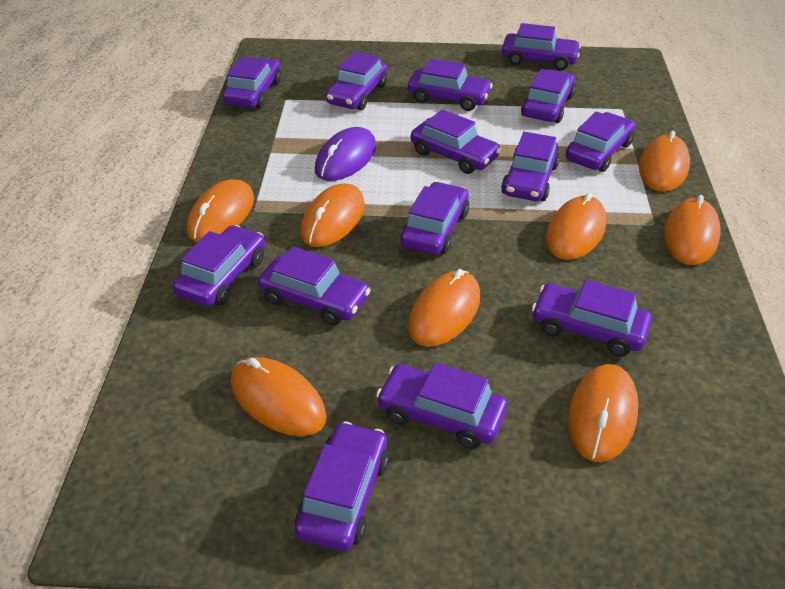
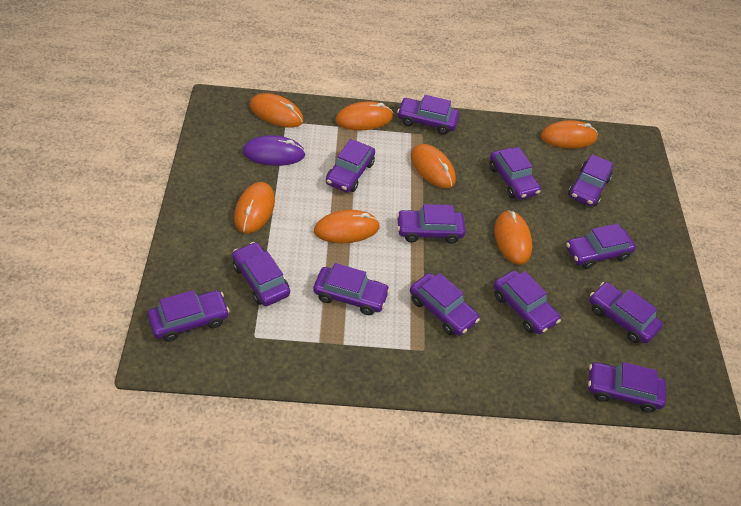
orange mouse: 8 -> 7
purple car: 14 -> 13

